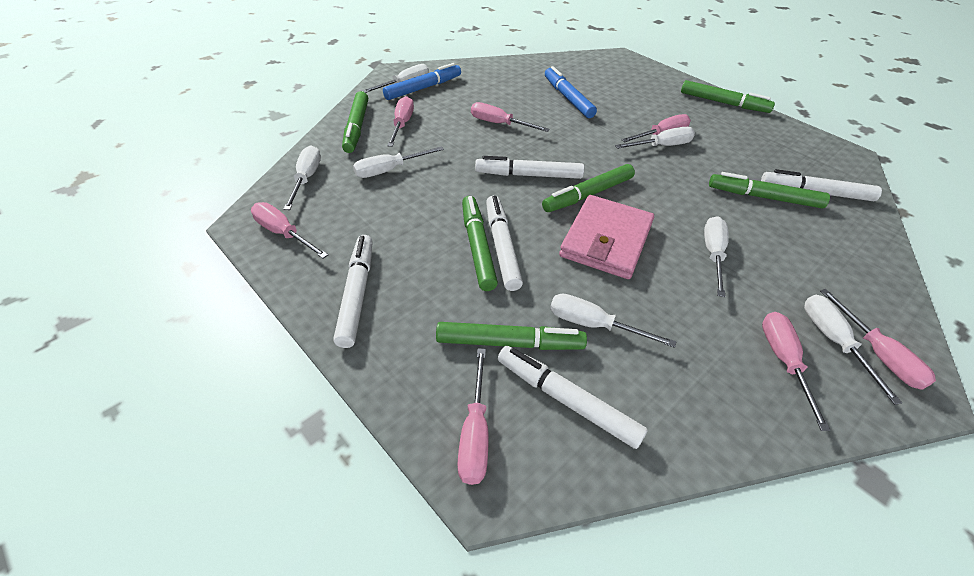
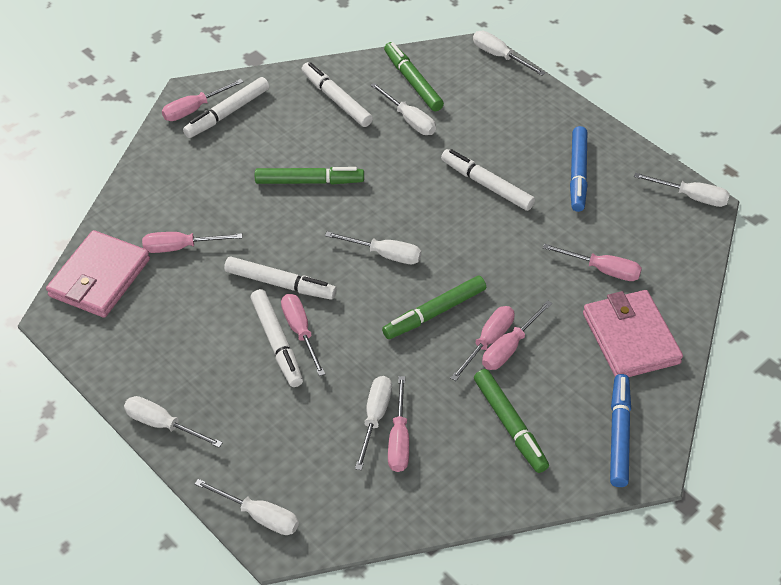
green marker: 6 -> 4
pink wallet: 1 -> 2

